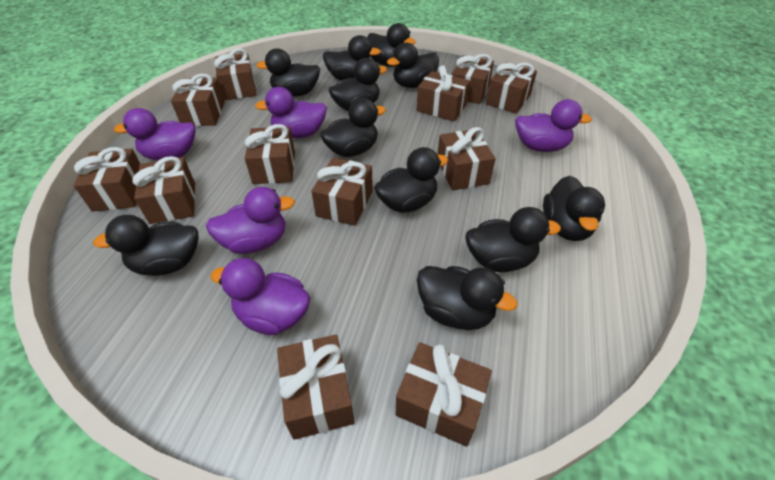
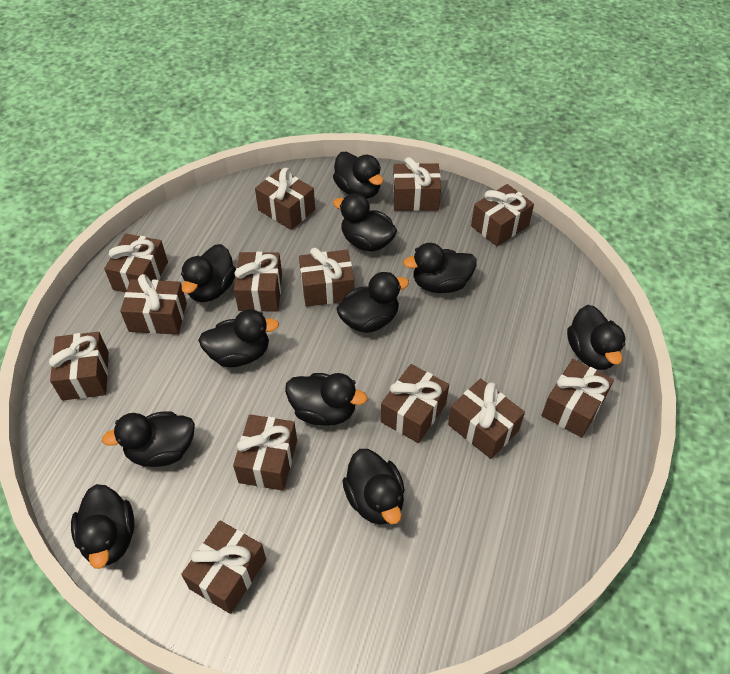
brown gift: 12 -> 13
purple duck: 5 -> 0

